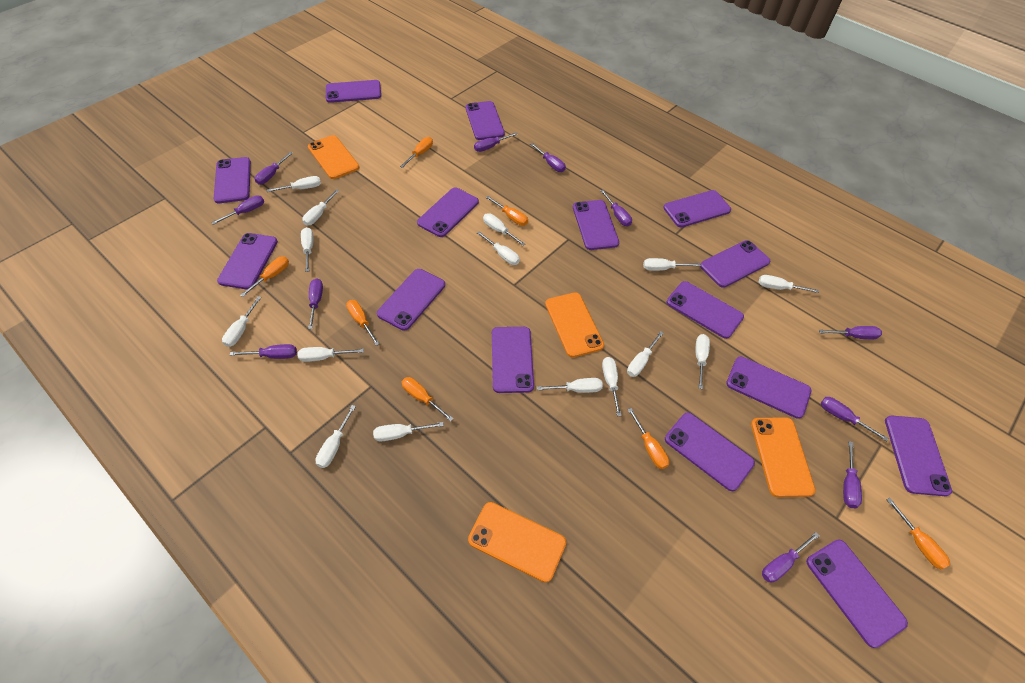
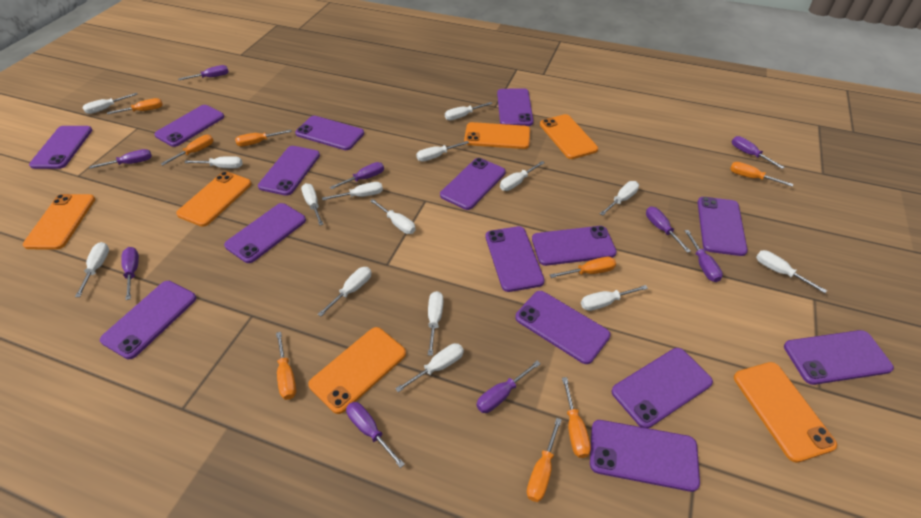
orange phone: 4 -> 6
orange screwdriver: 7 -> 8
purple screwdriver: 11 -> 9

